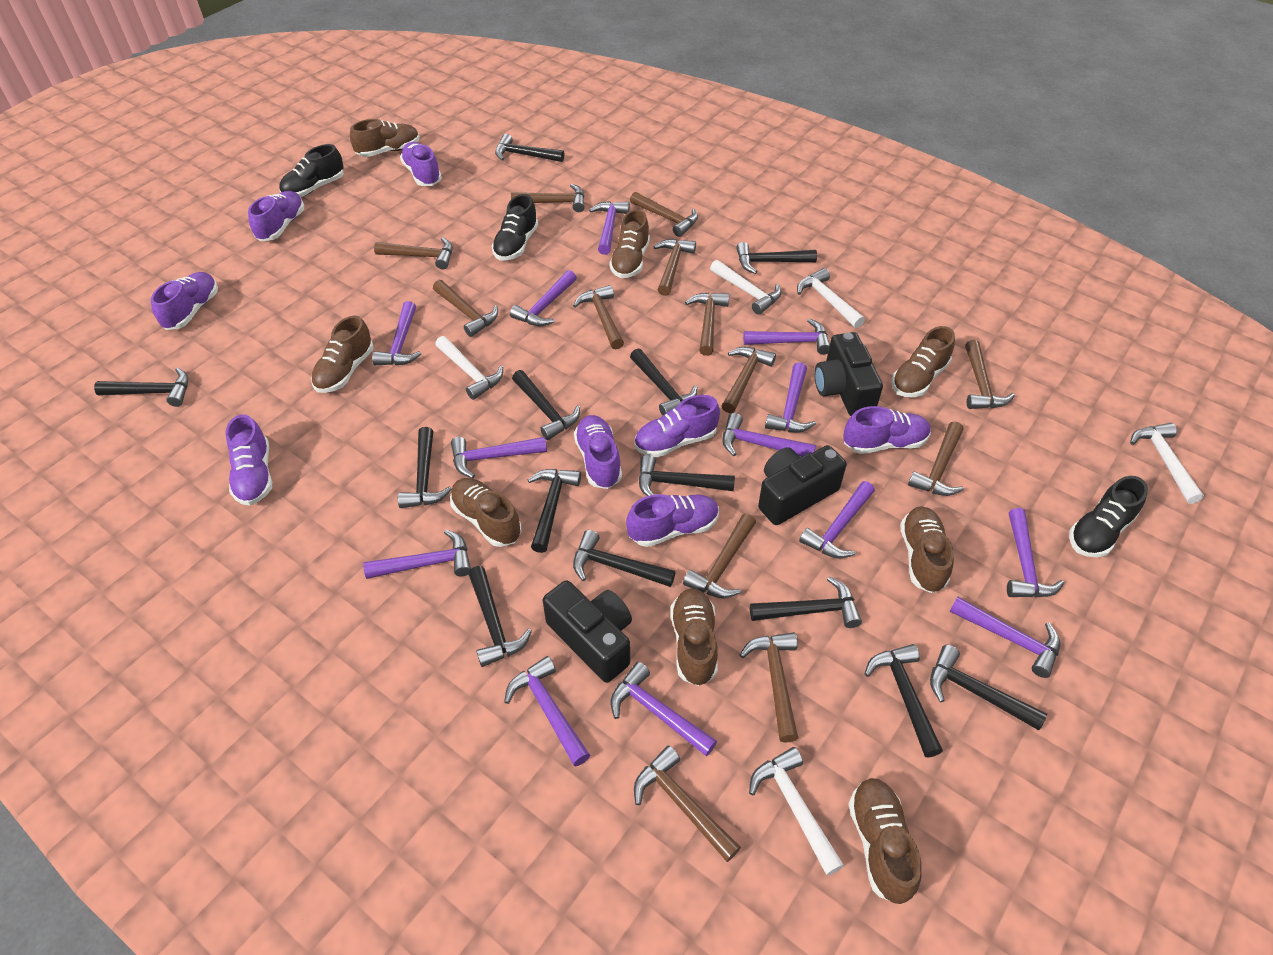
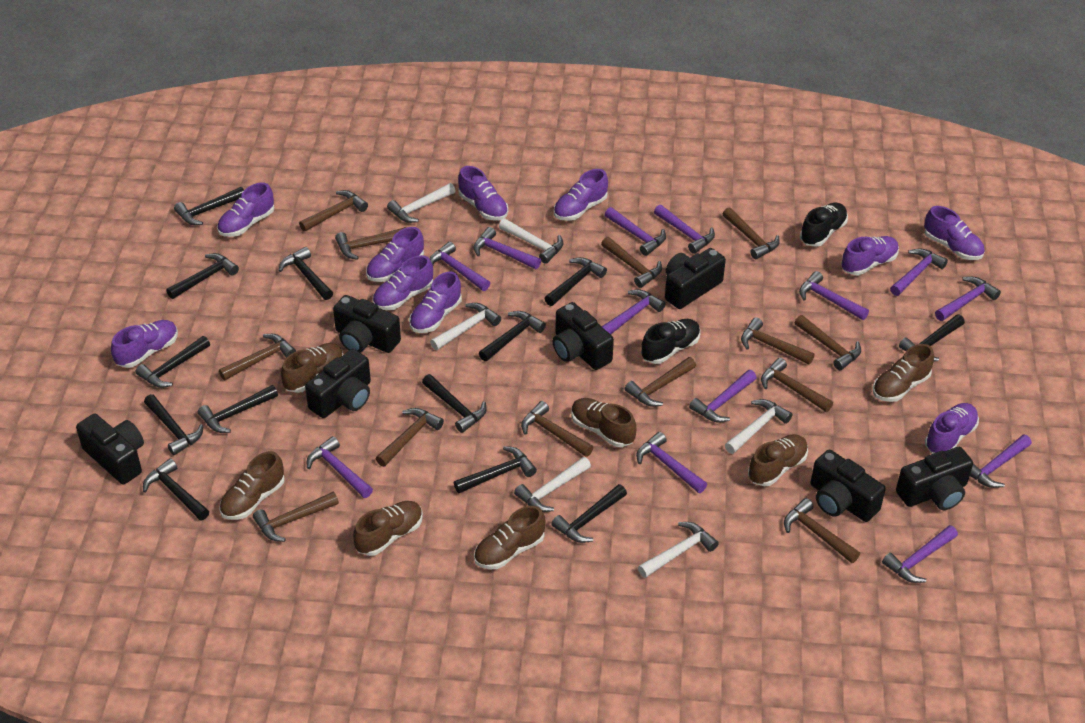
black camera: 3 -> 7
black shoe: 3 -> 2
brown shoe: 8 -> 7
purple shoe: 8 -> 10
white hammer: 5 -> 6

